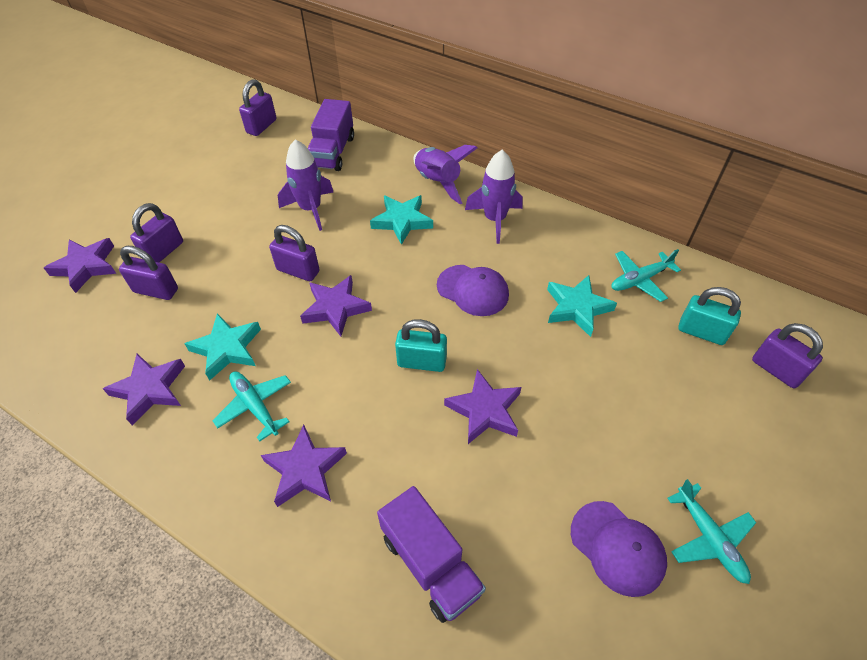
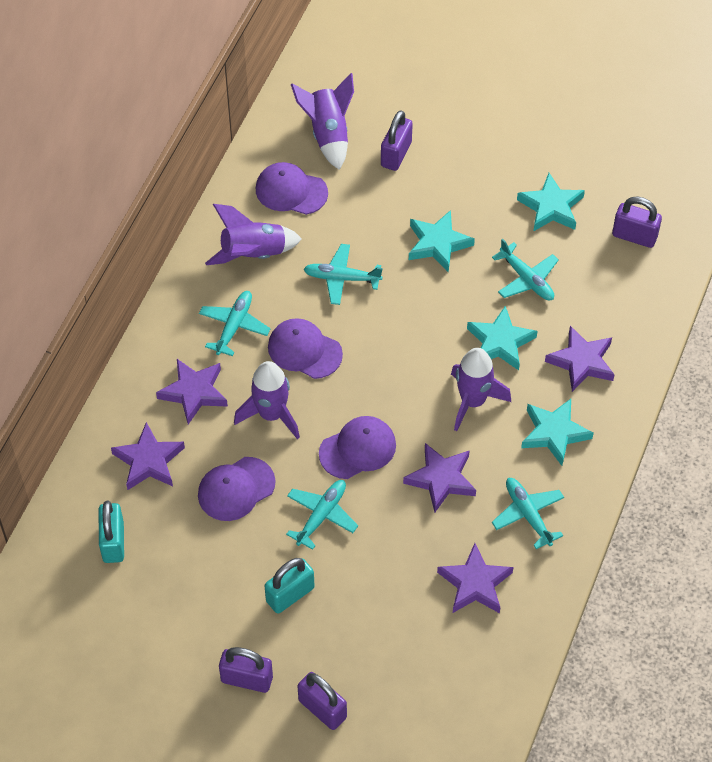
purple cap: 2 -> 4
purple padlock: 5 -> 4
purple rocket: 3 -> 4
purple truck: 2 -> 0
turquoise plane: 3 -> 5
turquoise star: 3 -> 4

